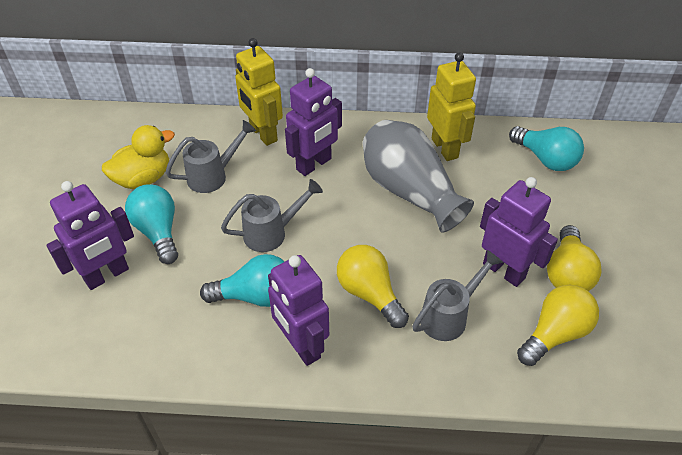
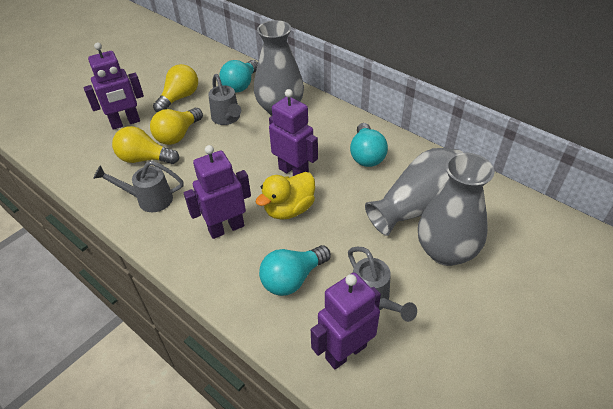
grey vase: 1 -> 3
yellow robot: 2 -> 0

